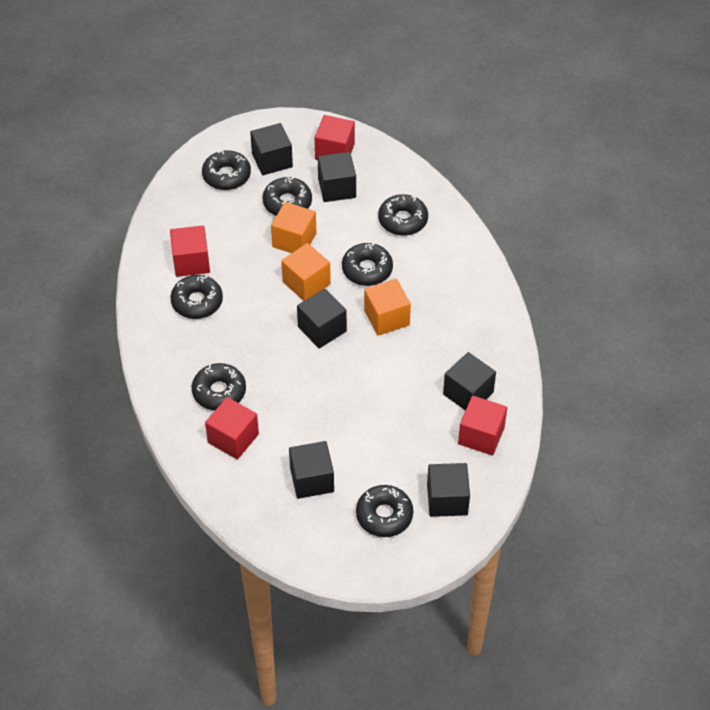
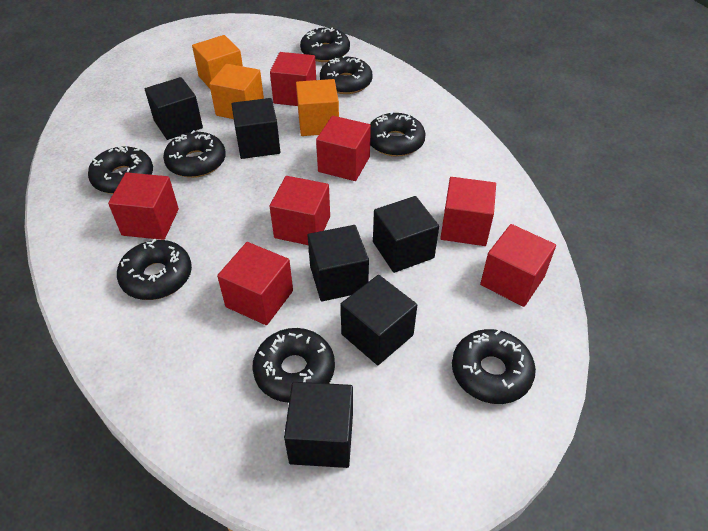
black donut: 7 -> 8
red cube: 4 -> 7

